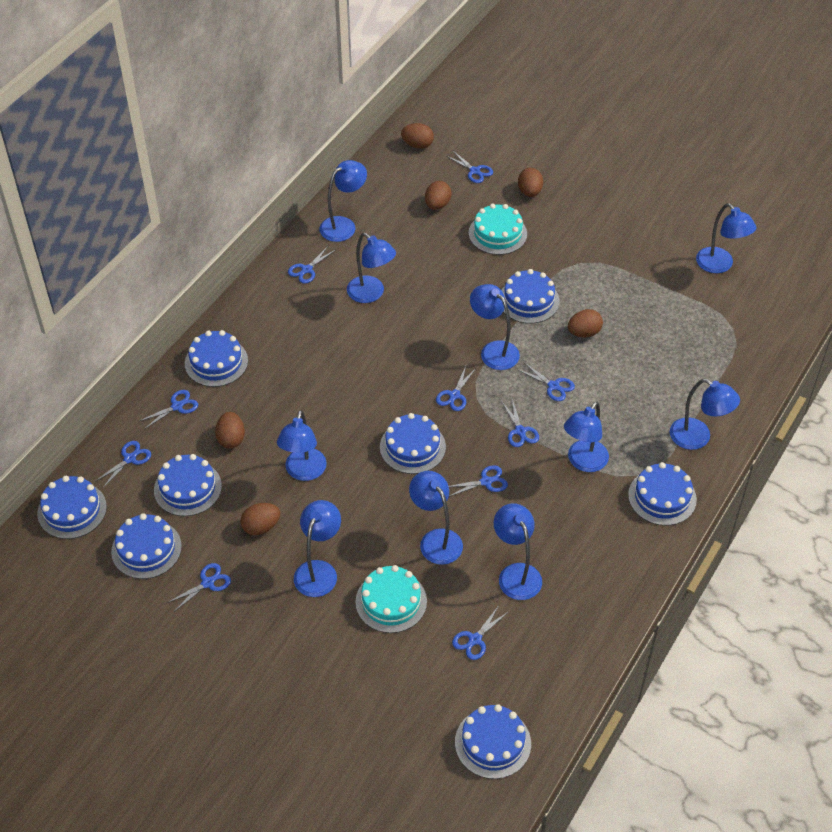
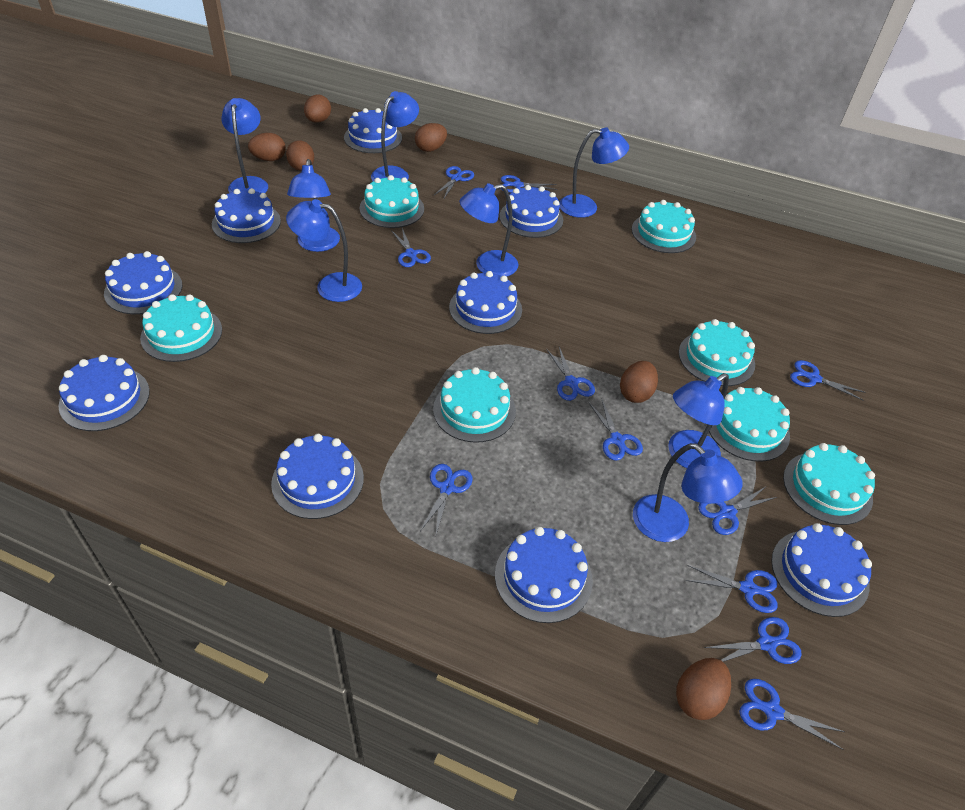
blue cake: 8 -> 9
blue lamp: 10 -> 8
blue scissors: 10 -> 11
turquoise cake: 2 -> 7

